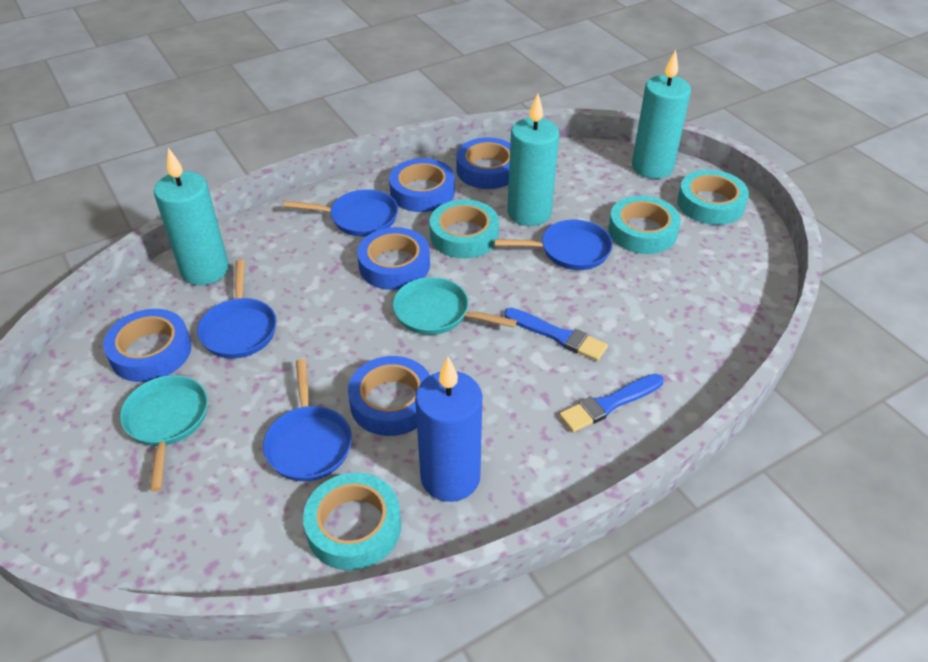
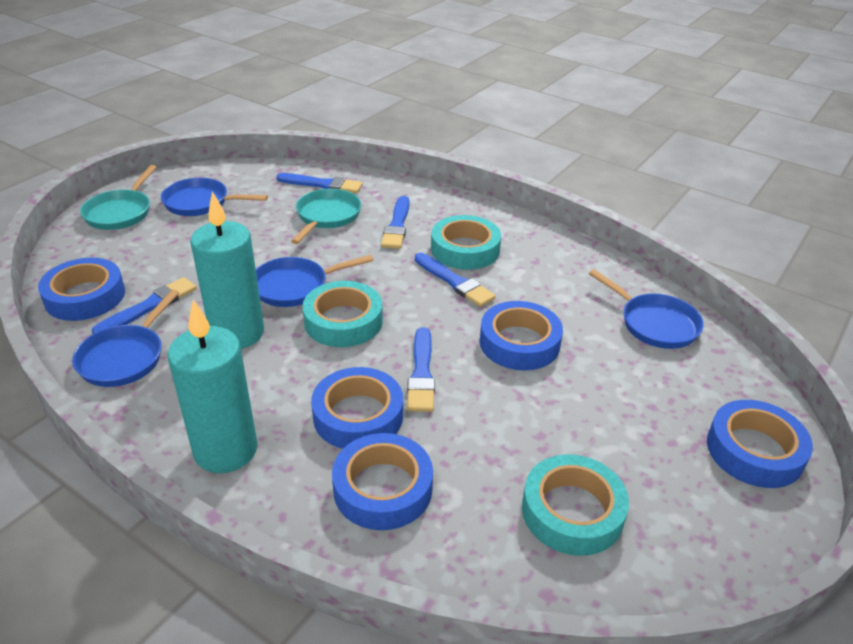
blue brush: 2 -> 5
blue candle: 1 -> 0
turquoise candle: 3 -> 2
turquoise tape: 4 -> 3

